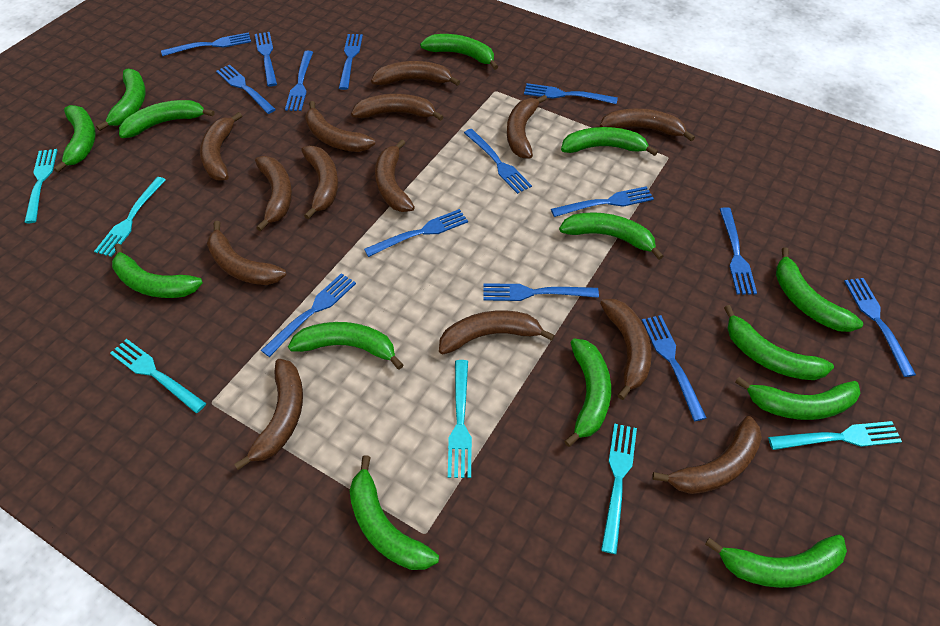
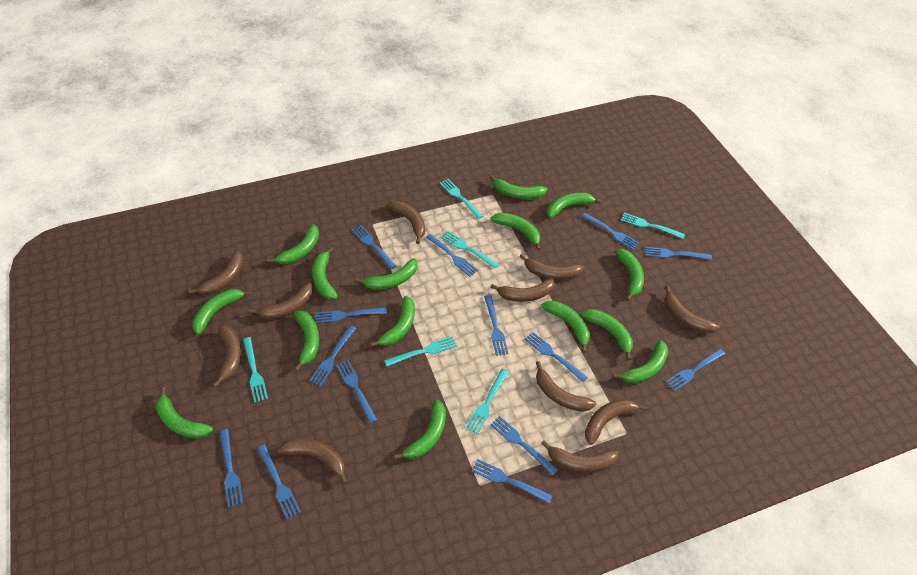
brown banana: 14 -> 11
green banana: 14 -> 15

